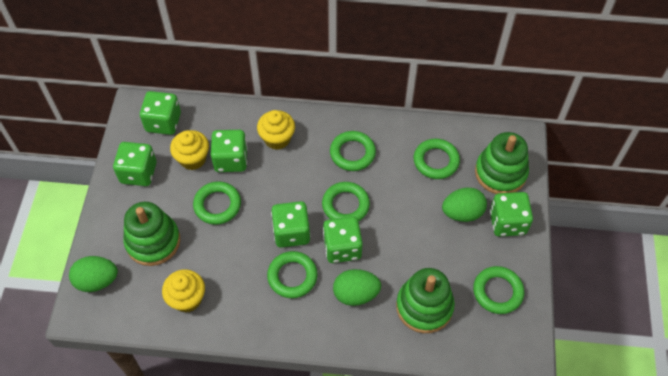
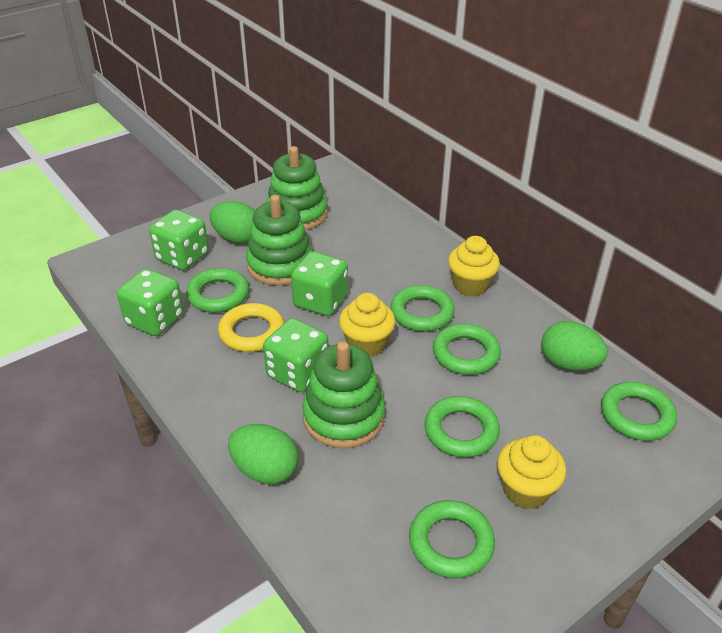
green dice: 6 -> 4
yellow ring: 0 -> 1

